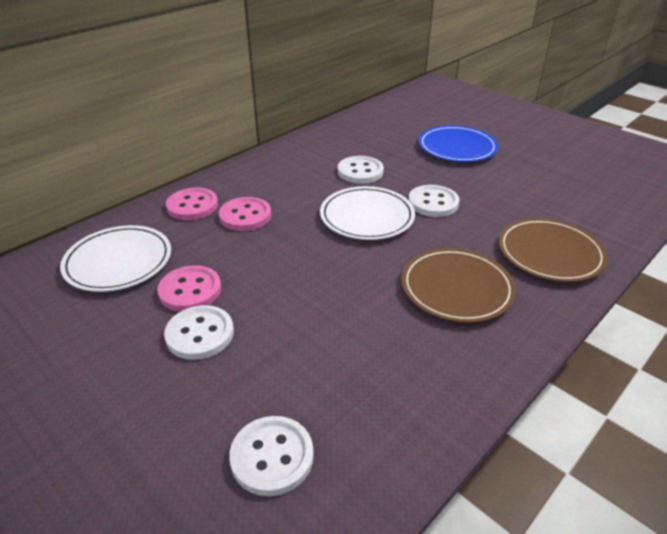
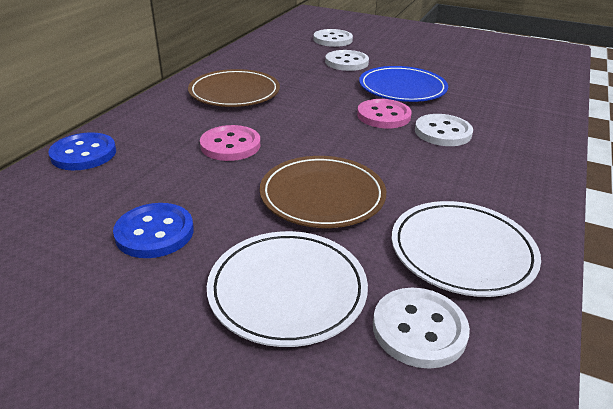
blue button: 0 -> 2
pink button: 3 -> 2

